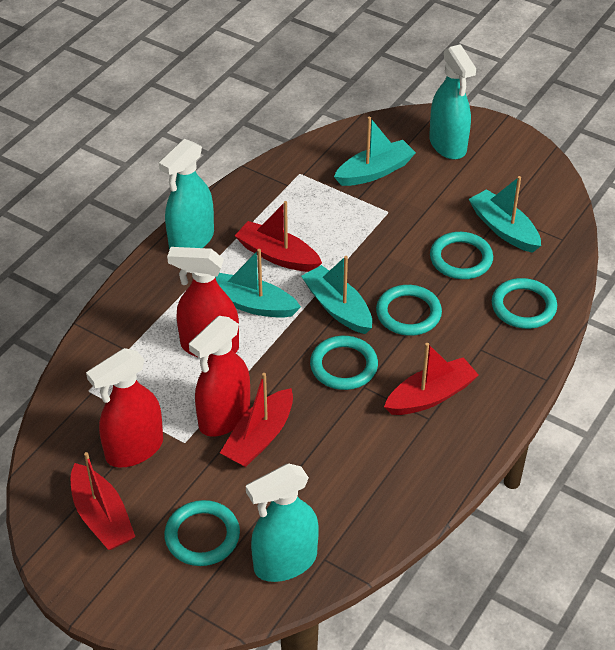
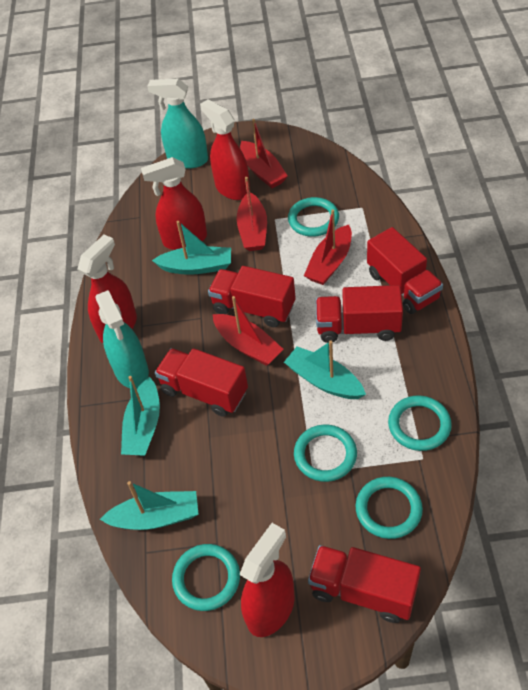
red spray bottle: 3 -> 4
red truck: 0 -> 5
turquoise spray bottle: 3 -> 2

